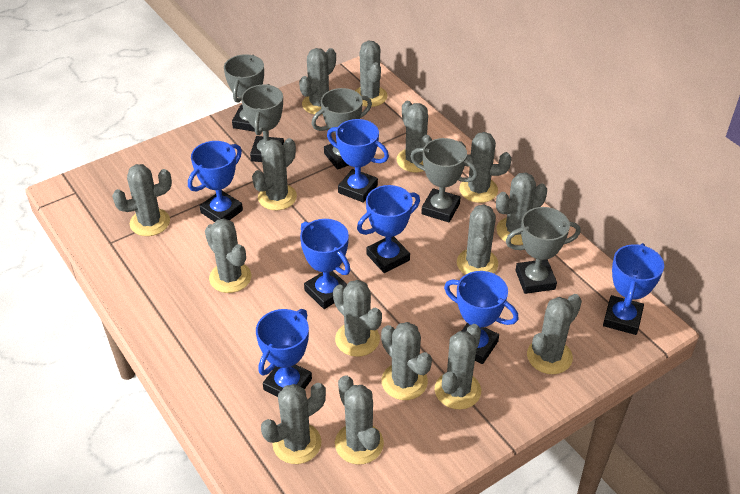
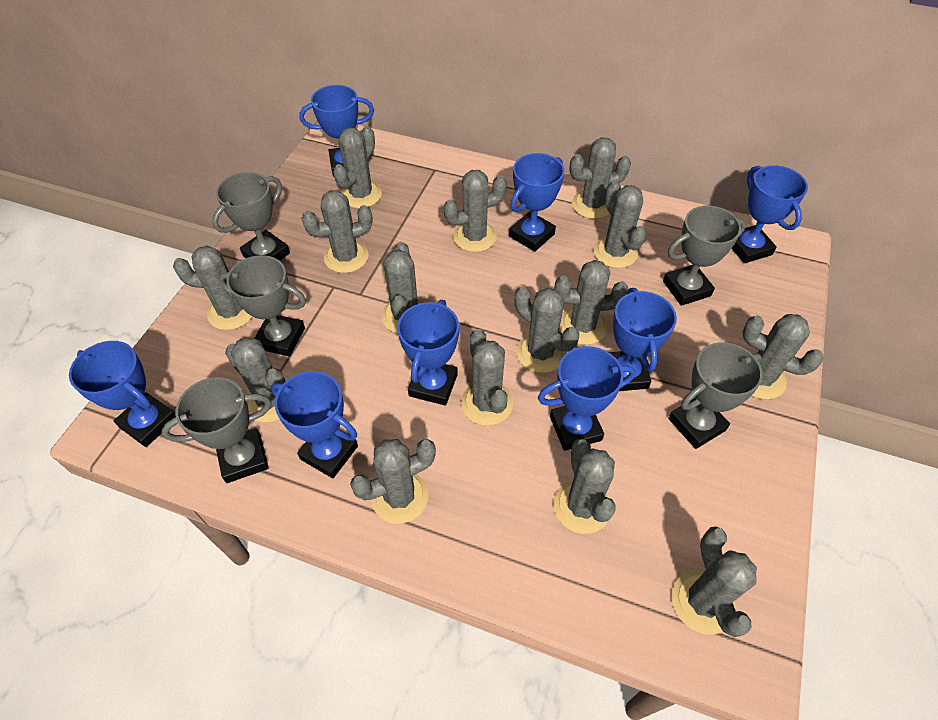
blue trophy: 7 -> 8

